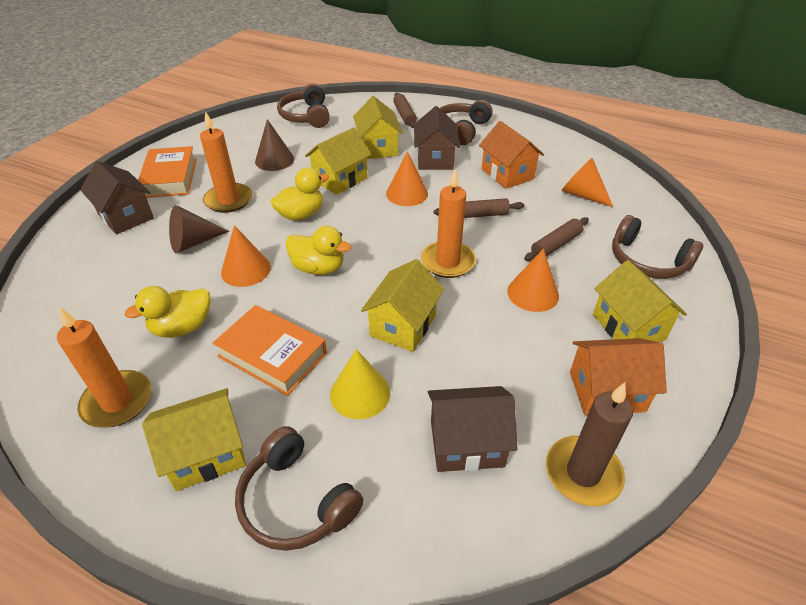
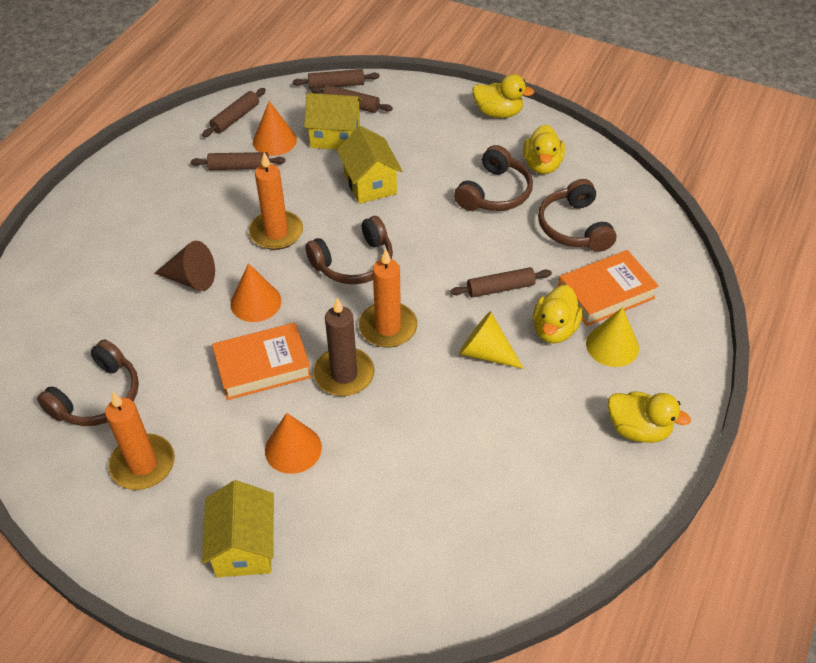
brown cone: 2 -> 1
brown house: 3 -> 0
brown rolling pin: 3 -> 5
orange cone: 4 -> 3
orange house: 2 -> 0
yellow cone: 1 -> 2
yellow duck: 3 -> 4
yellow house: 5 -> 3

